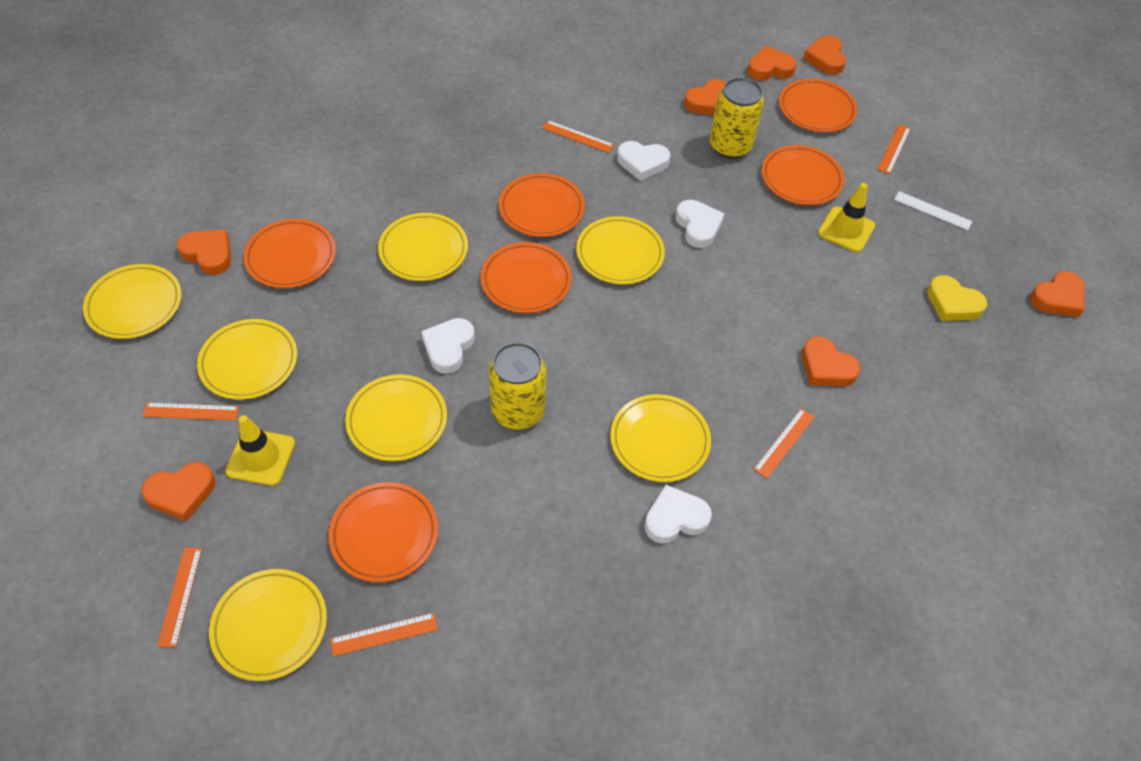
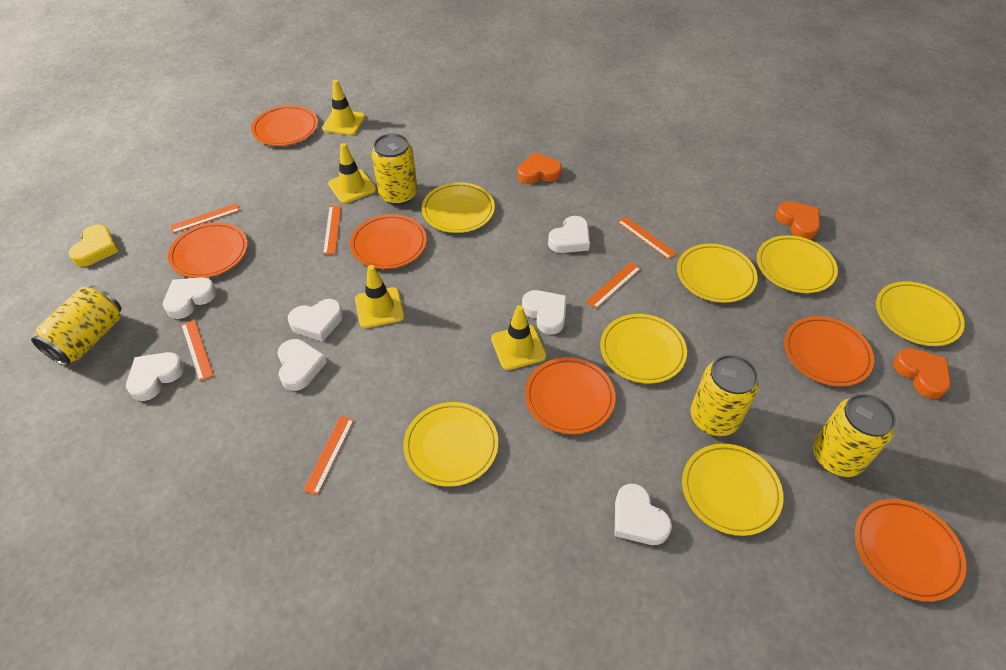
orange heart: 7 -> 3
white heart: 4 -> 7
white ruler: 1 -> 0
yellow can: 2 -> 4
yellow traffic cone: 2 -> 4

